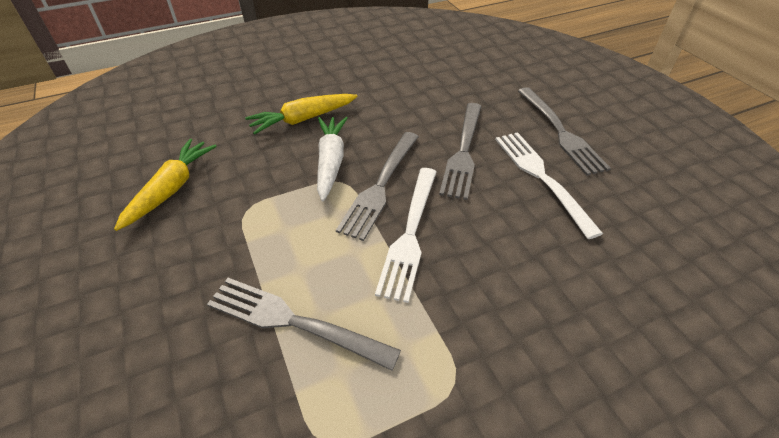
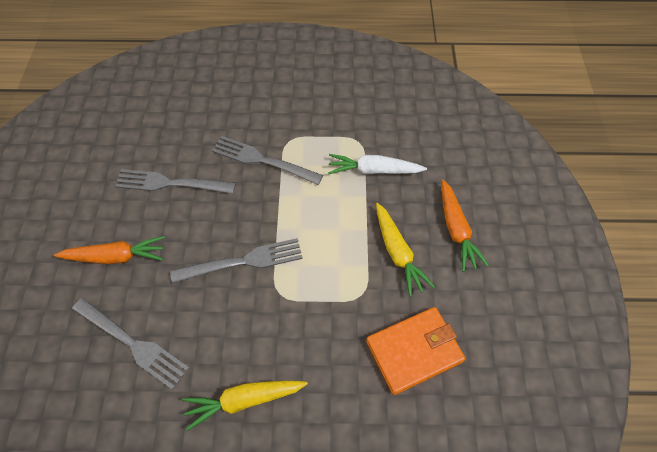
orange carrot: 0 -> 2
orange wallet: 0 -> 1
white fork: 2 -> 0

